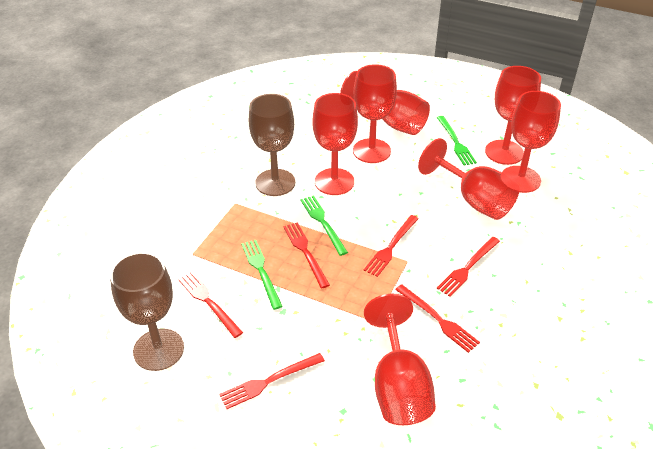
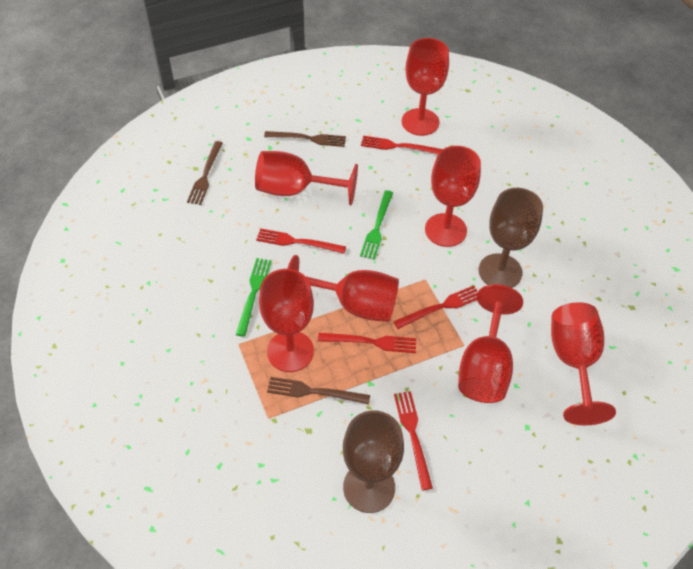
brown fork: 0 -> 3
green fork: 3 -> 2
red fork: 6 -> 5

